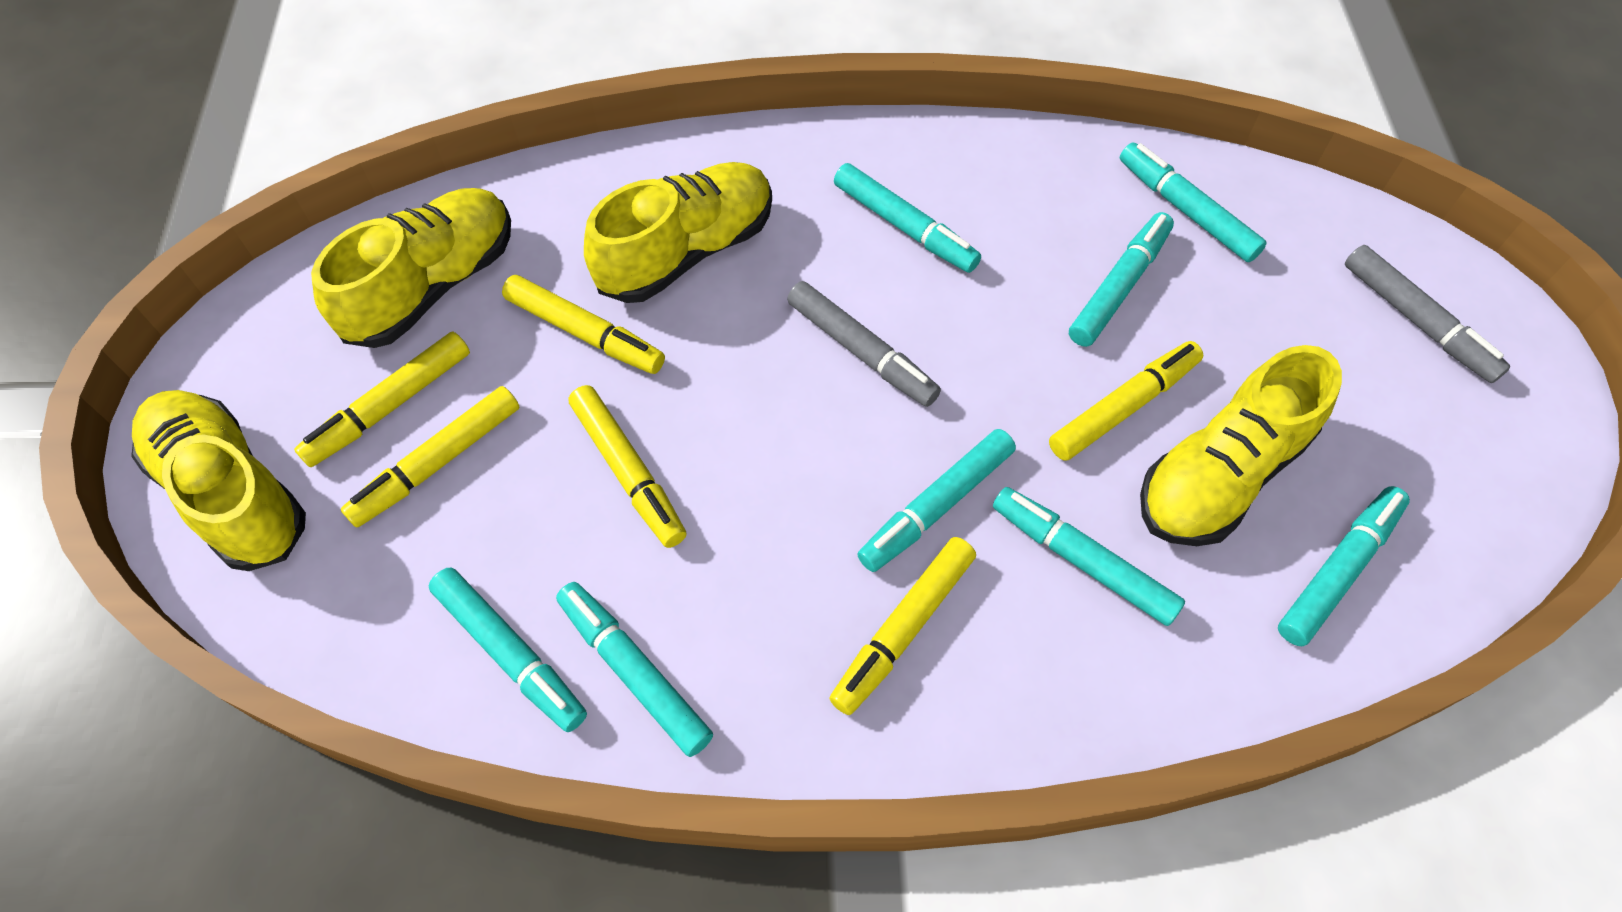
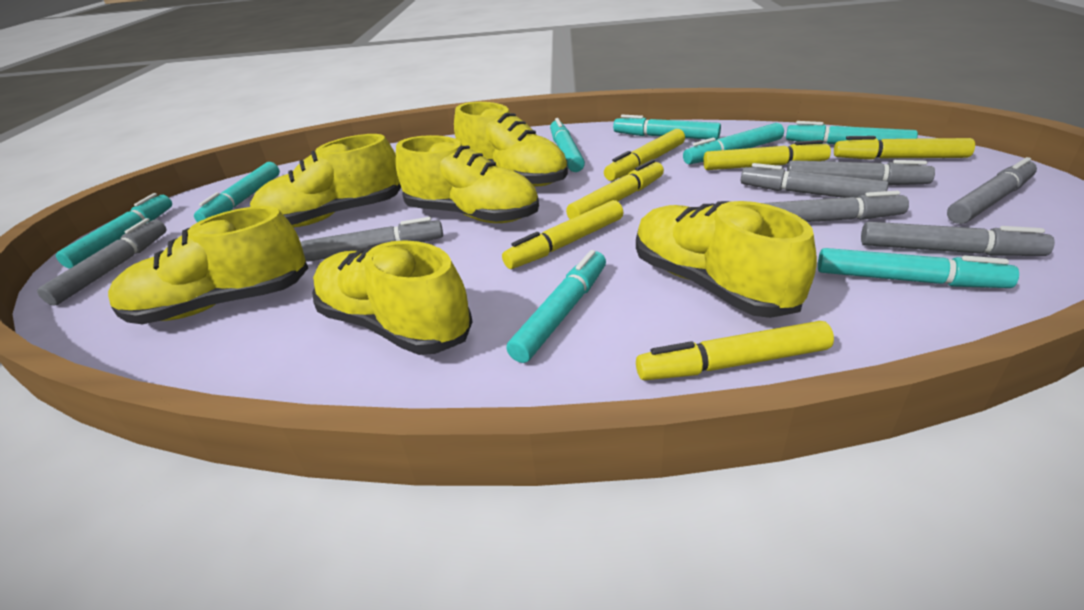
grey marker: 2 -> 7
yellow shoe: 4 -> 6

